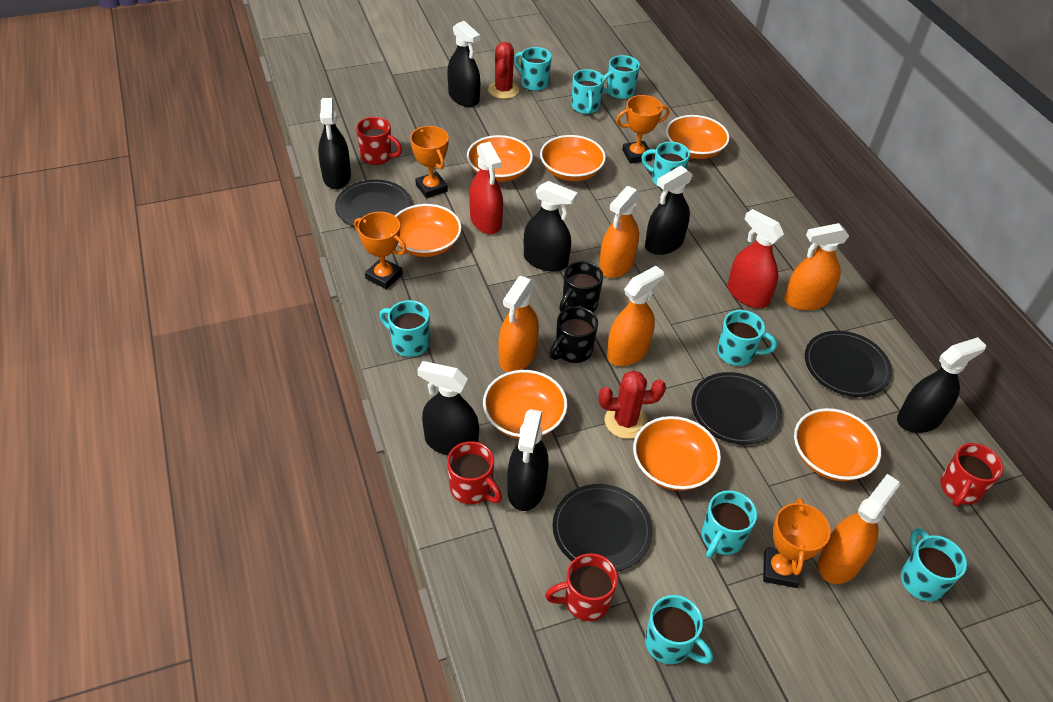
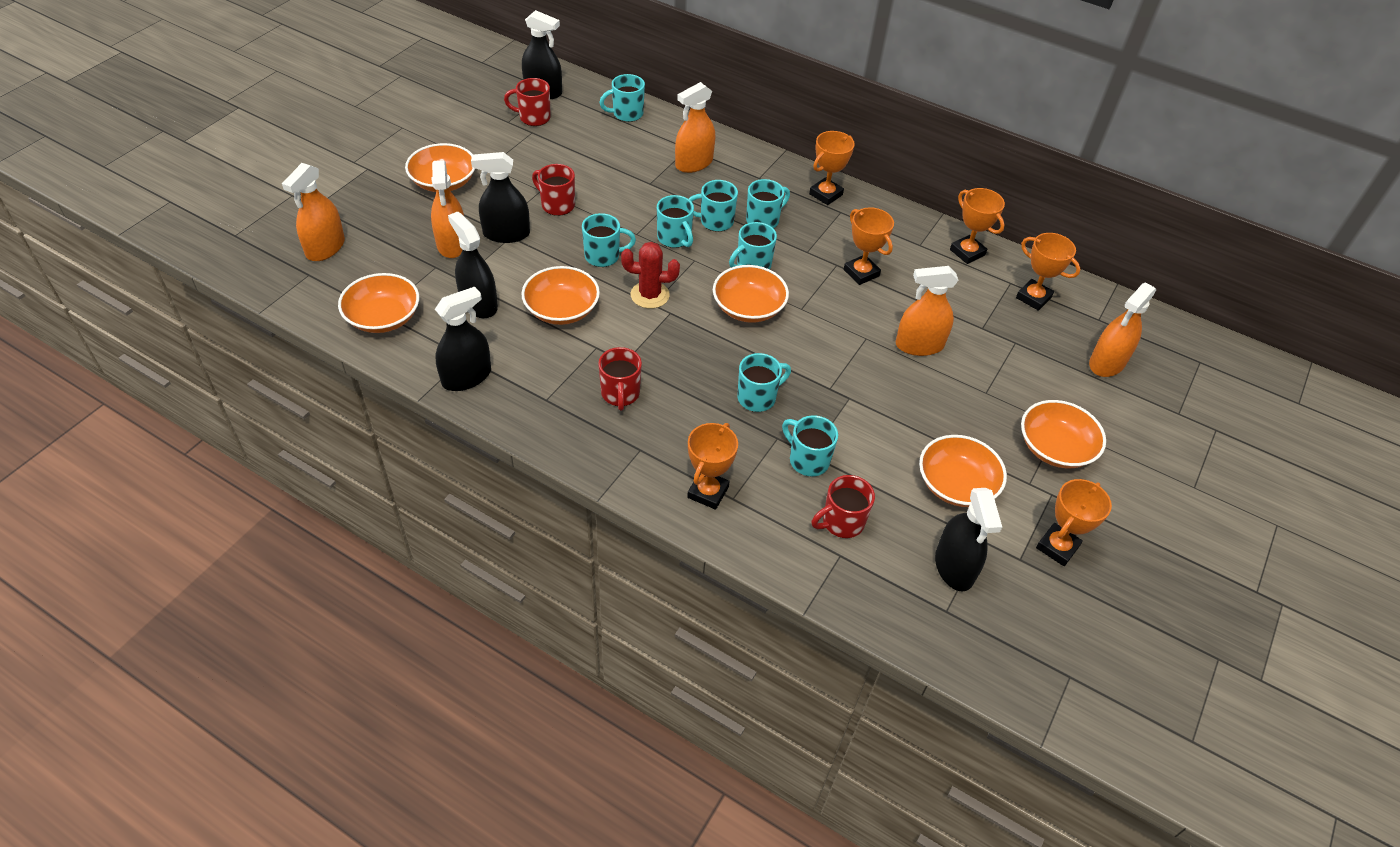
black mug: 2 -> 0
black plate: 4 -> 0
black spray bottle: 7 -> 5
orange bowl: 7 -> 6
orange trophy: 4 -> 6
red cactus: 2 -> 1
red spray bottle: 2 -> 0
turquoise mug: 9 -> 8

